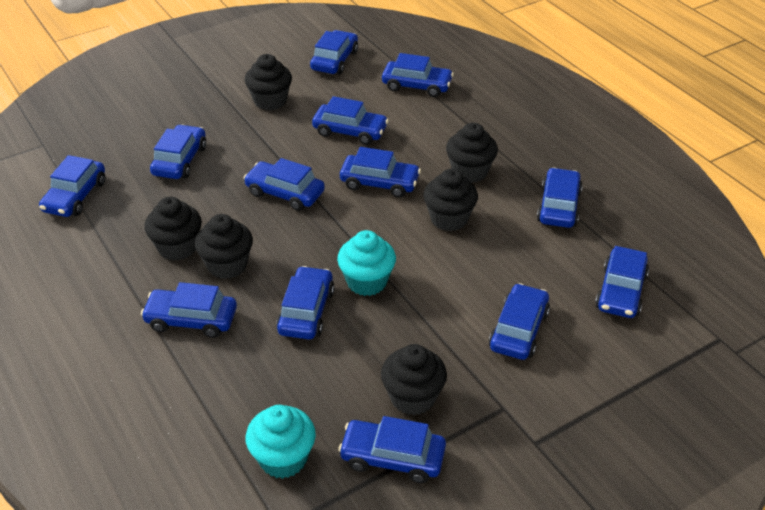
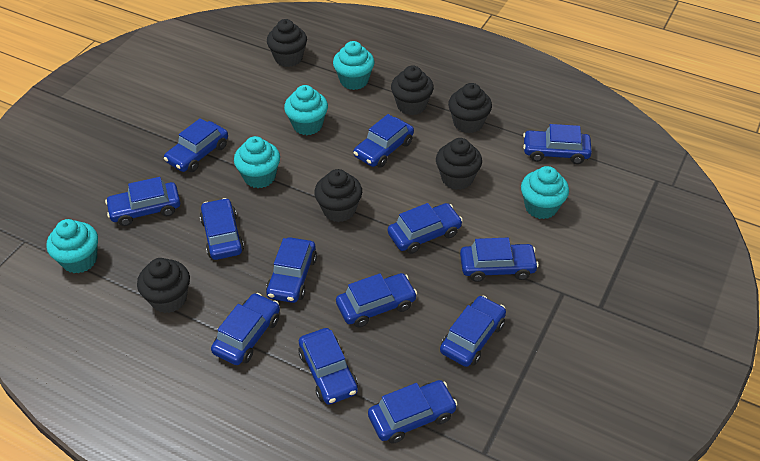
turquoise cupcake: 2 -> 5

